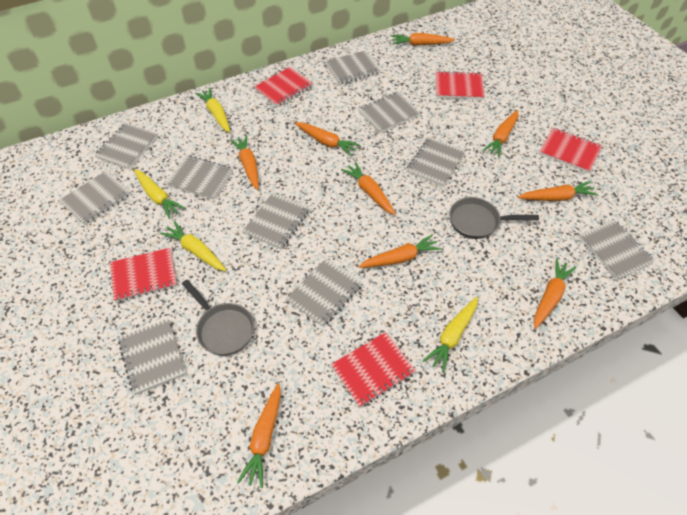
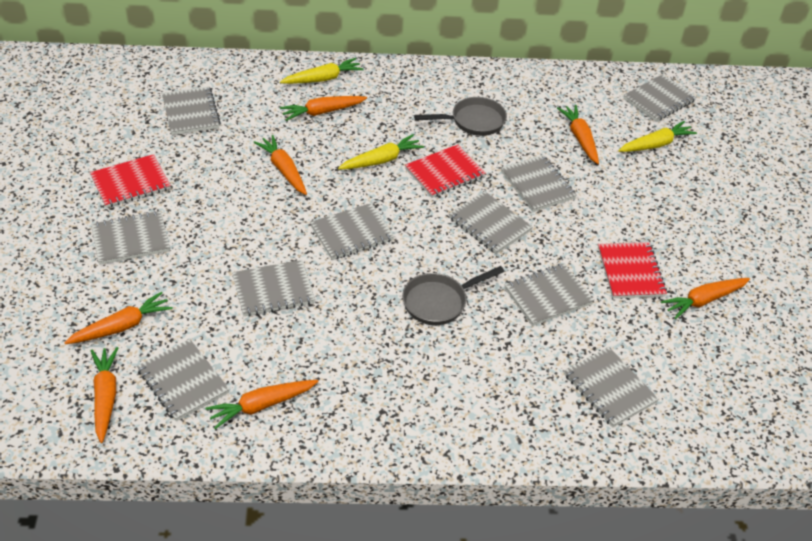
orange carrot: 9 -> 7
red notebook: 5 -> 3
yellow carrot: 4 -> 3

